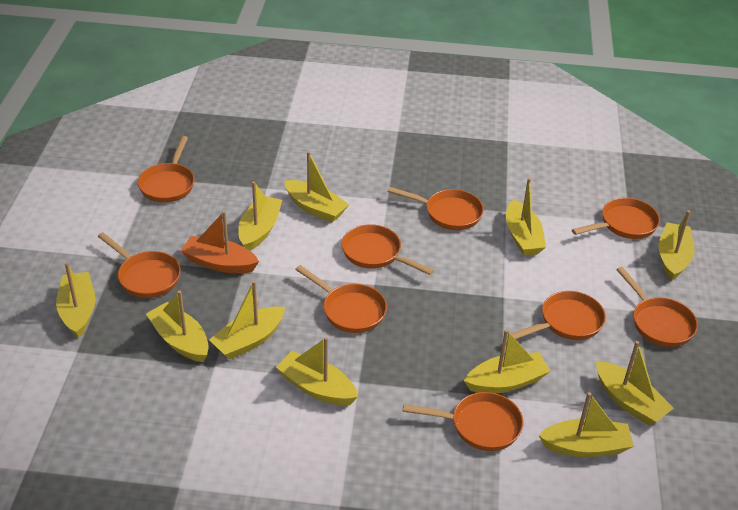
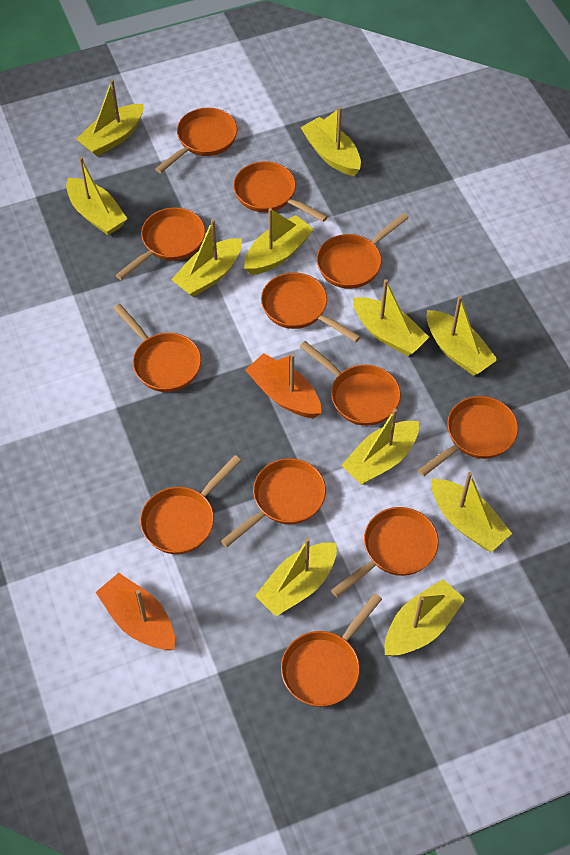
orange boat: 1 -> 2
orange pan: 9 -> 12

